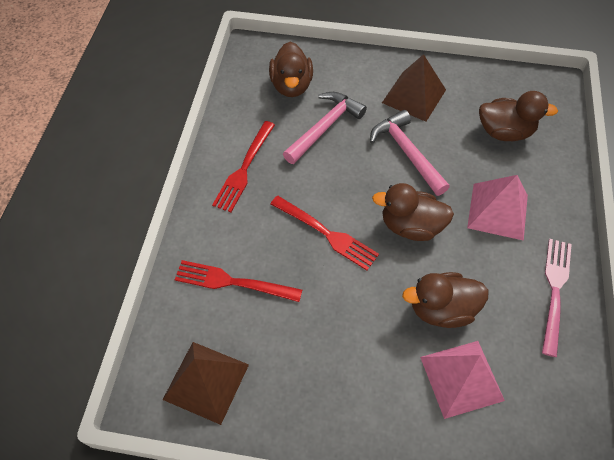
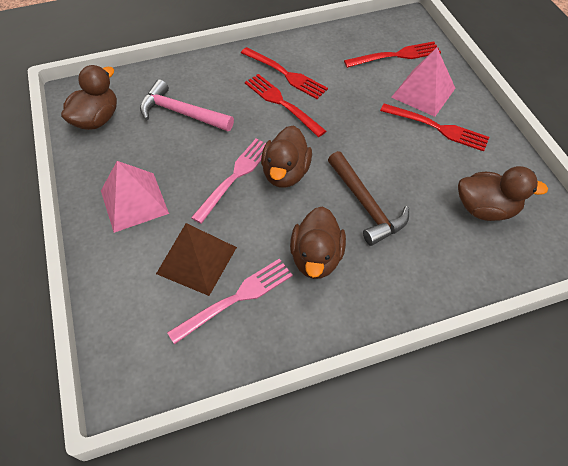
brown hammer: 0 -> 1
brown pyramid: 2 -> 1
pink fork: 1 -> 2
pink hammer: 2 -> 1
red fork: 3 -> 4

